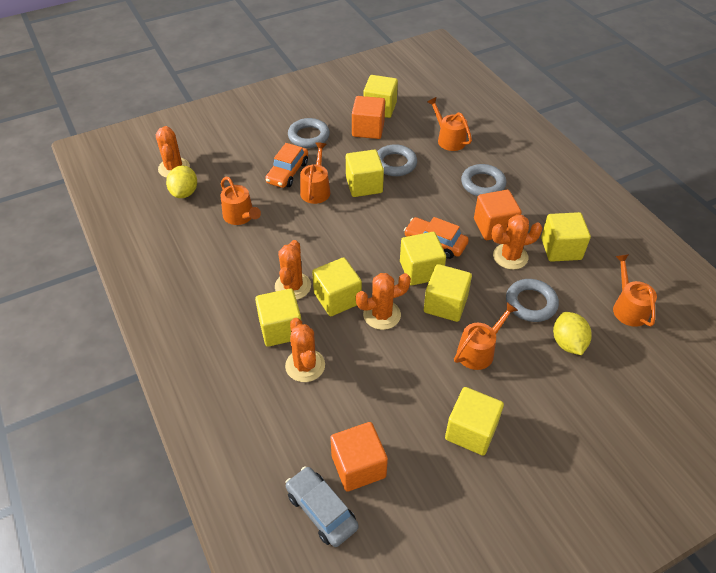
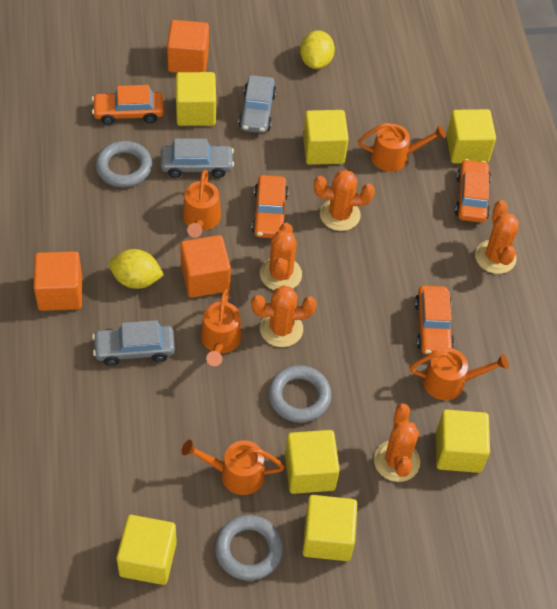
grey car: 1 -> 3
grey ring: 4 -> 3
orange car: 2 -> 4
yellow cube: 8 -> 7

